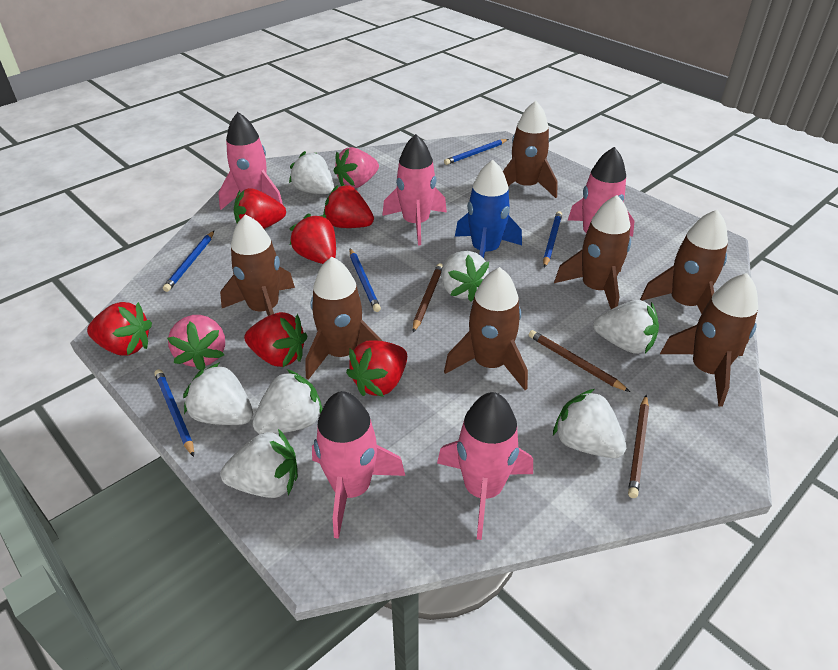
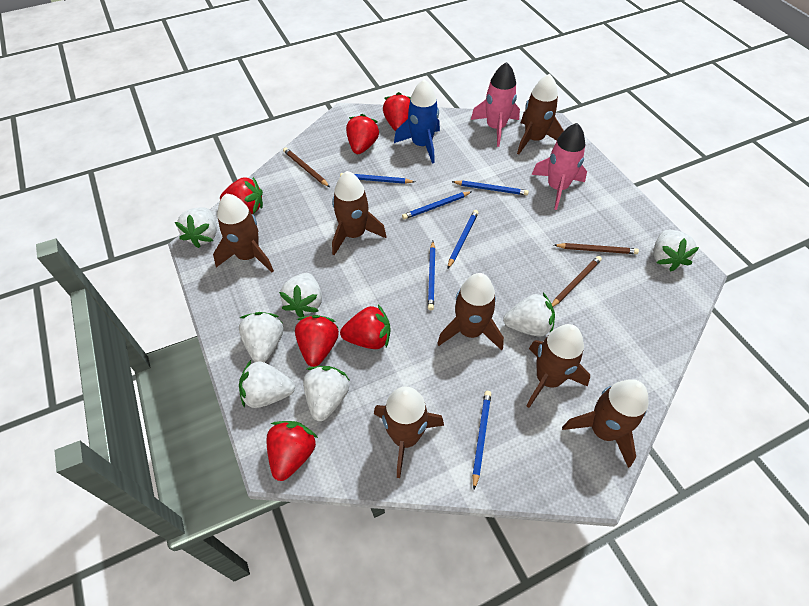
blue pencil: 5 -> 6
pink rocket: 5 -> 2
pink strawberry: 2 -> 0

